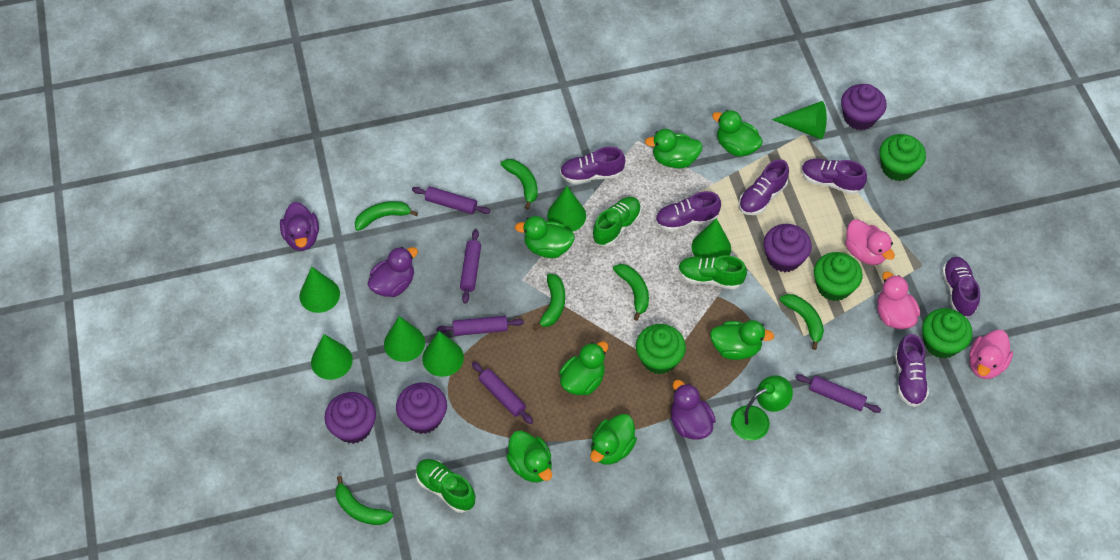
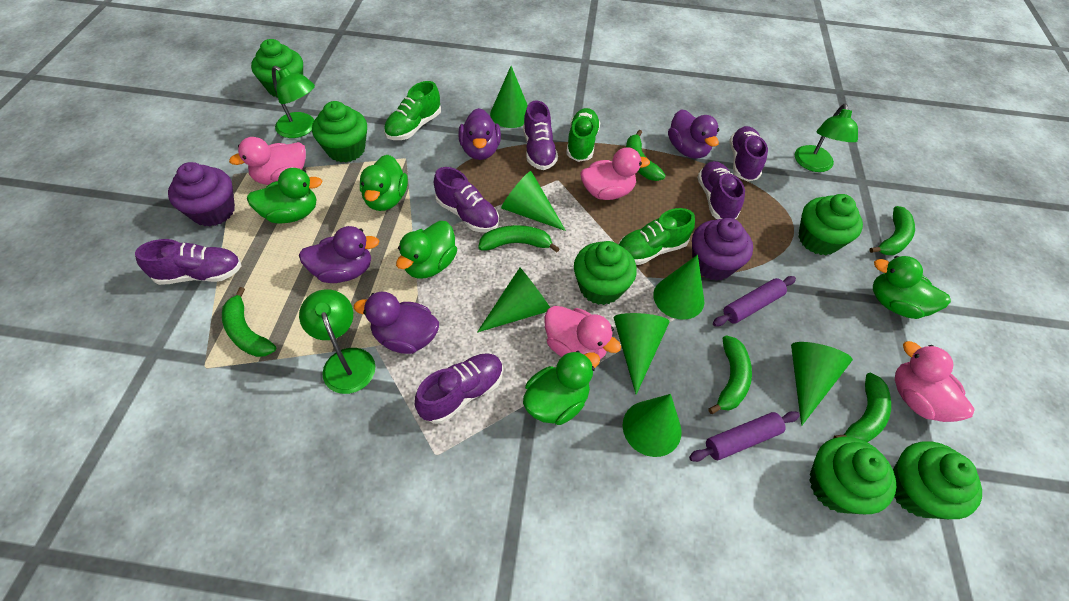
green cupcake: 4 -> 6
green duck: 7 -> 5
green lamp: 1 -> 3
pink duck: 3 -> 4
purple cupcake: 4 -> 2
purple duck: 3 -> 4
purple rolling pin: 5 -> 2

